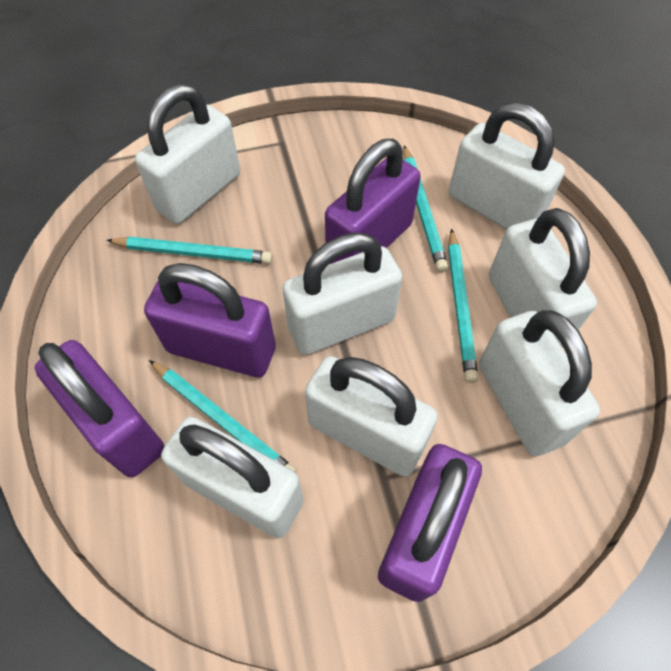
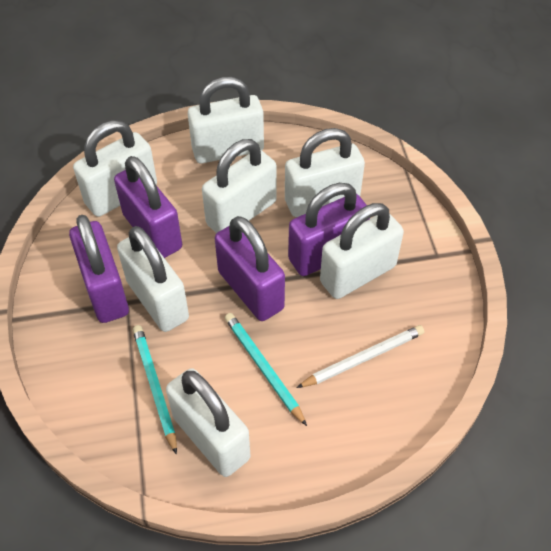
turquoise pencil: 4 -> 2
white pencil: 0 -> 1

